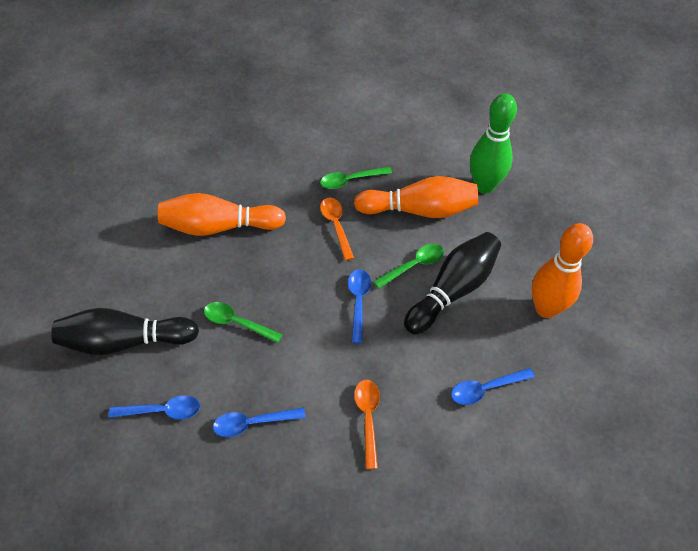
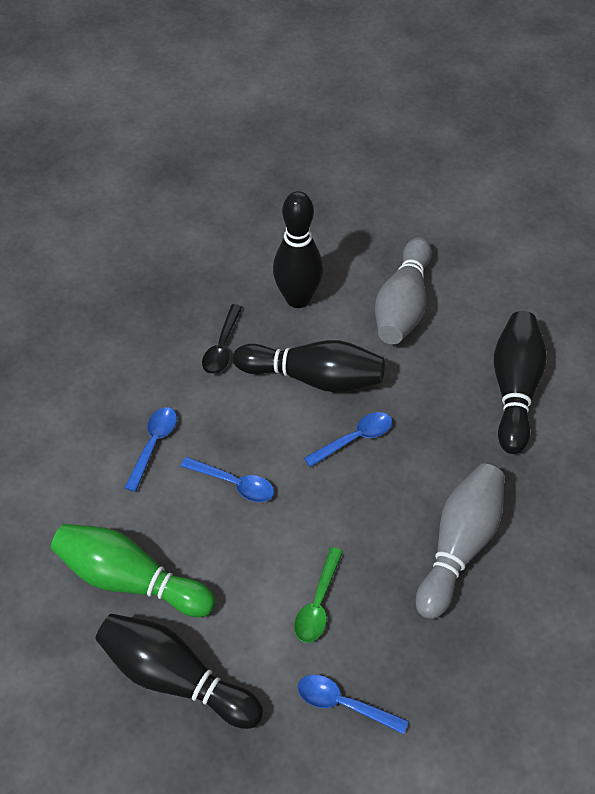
black bowling pin: 2 -> 4
black spoon: 0 -> 1
green spoon: 3 -> 1
grey bowling pin: 0 -> 2
orange bowling pin: 3 -> 0
orange spoon: 2 -> 0

